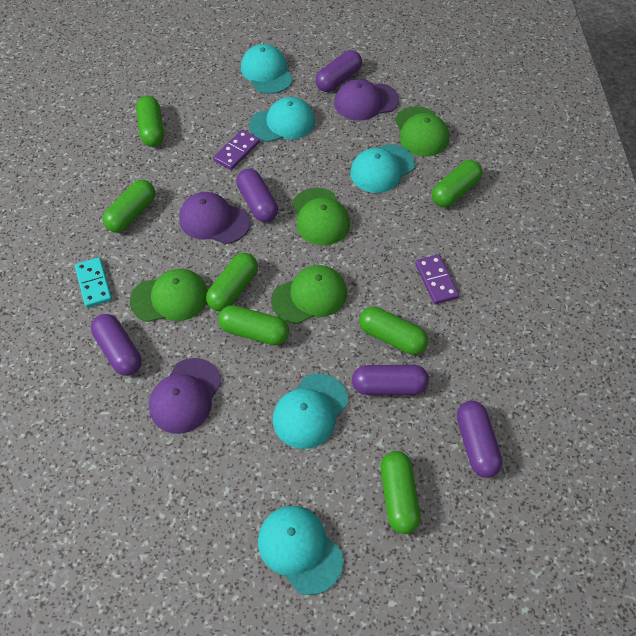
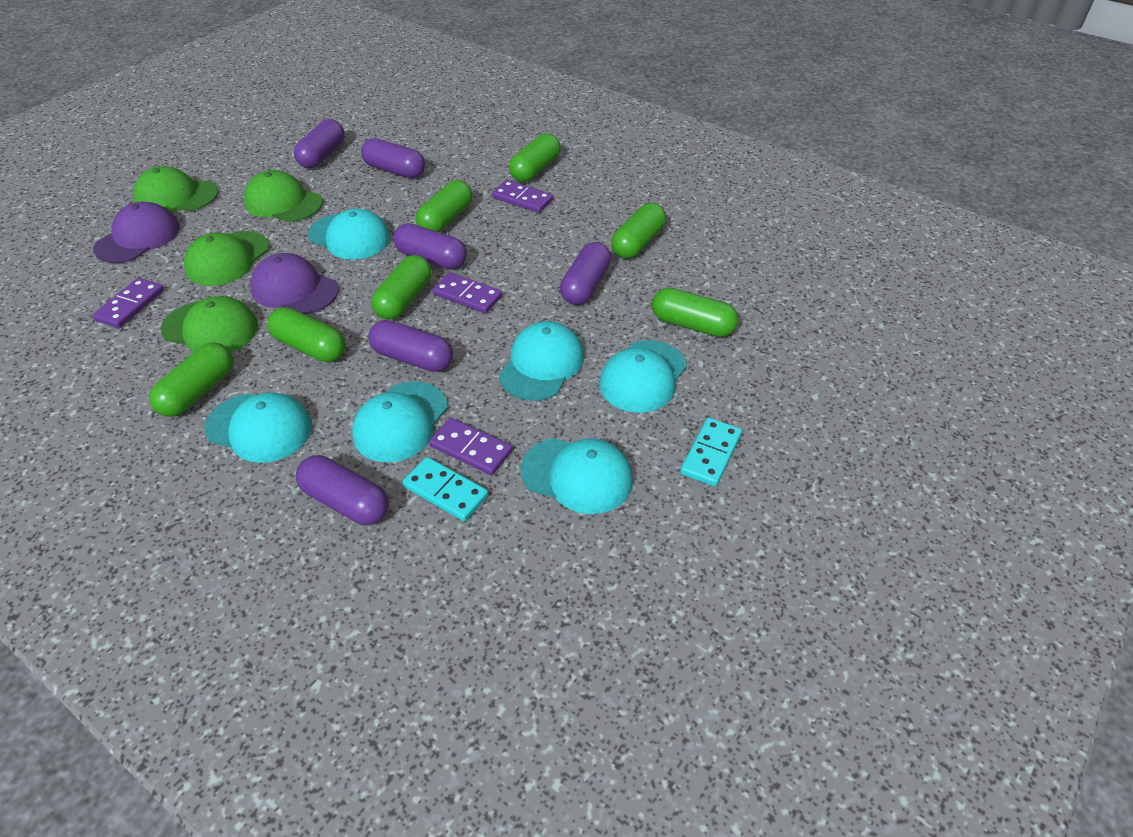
purple cap: 3 -> 2
purple capsule: 5 -> 6
purple domino: 2 -> 4
turquoise cap: 5 -> 6
turquoise domino: 1 -> 2

